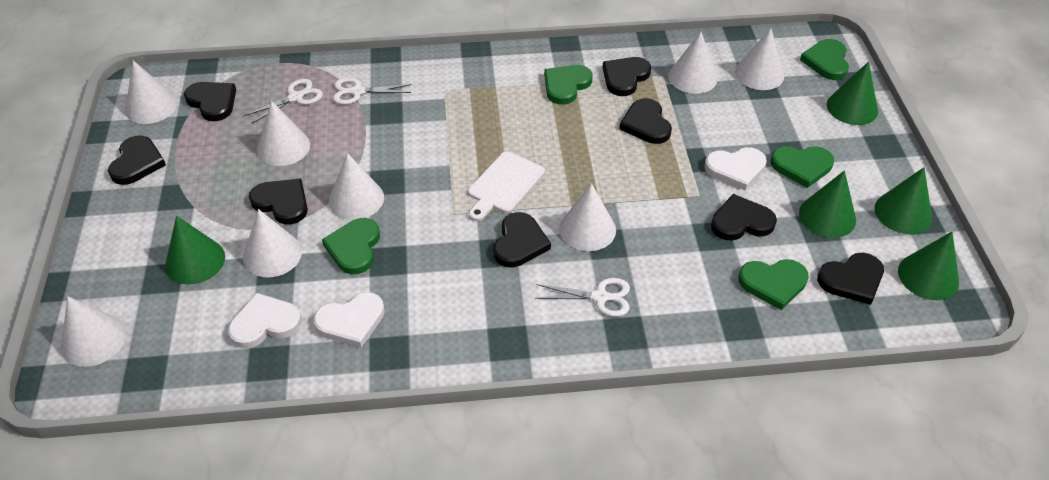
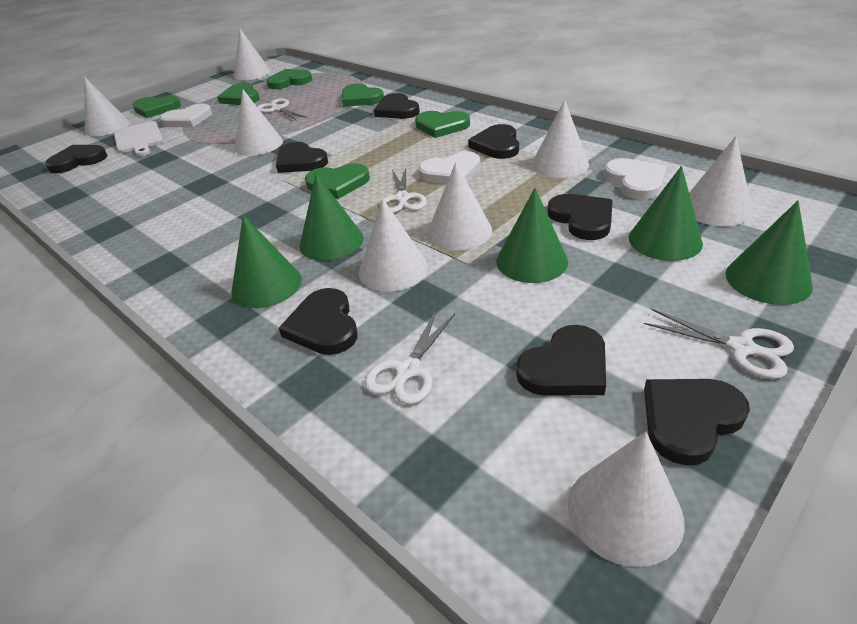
green heart: 5 -> 6
white scissors: 3 -> 4

